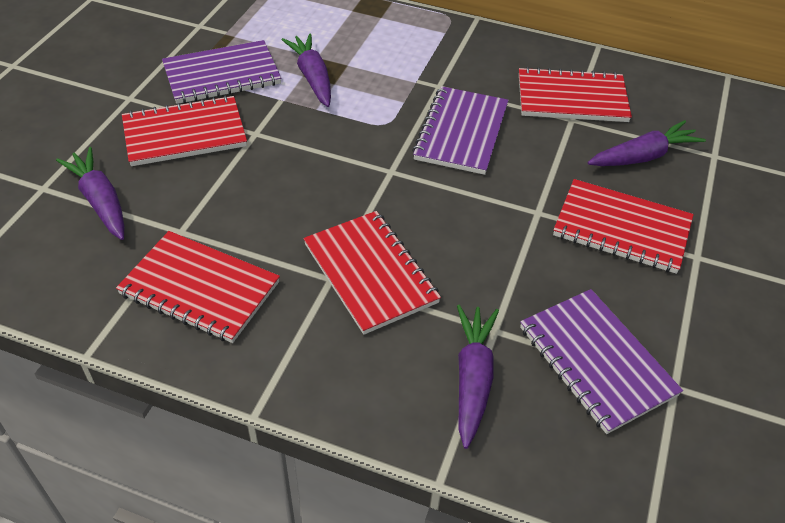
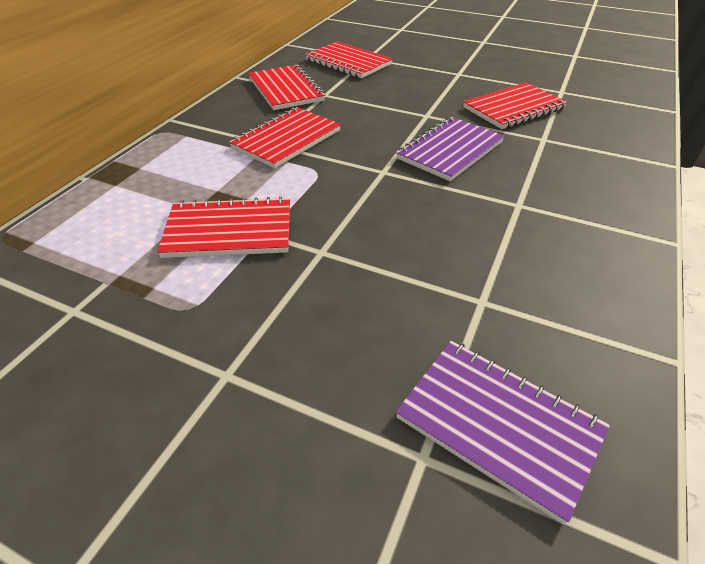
purple carrot: 4 -> 0
purple notebook: 3 -> 2

